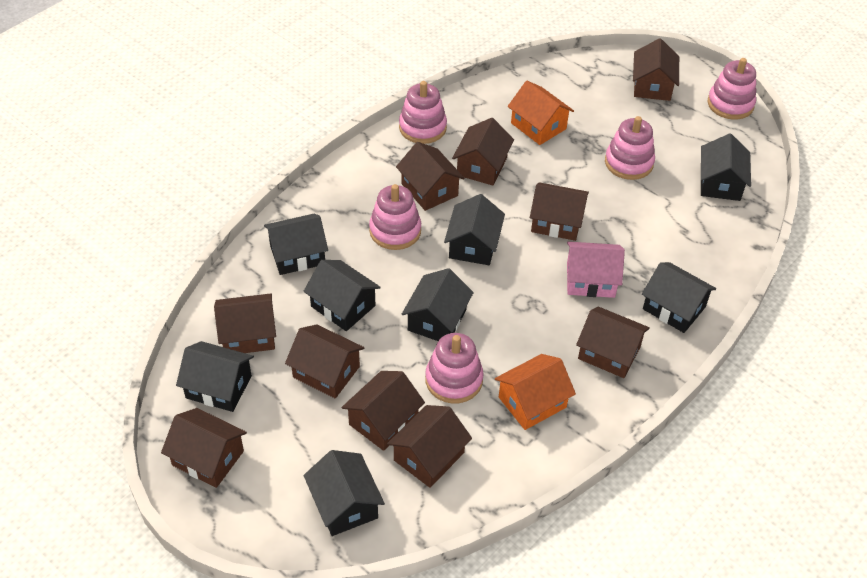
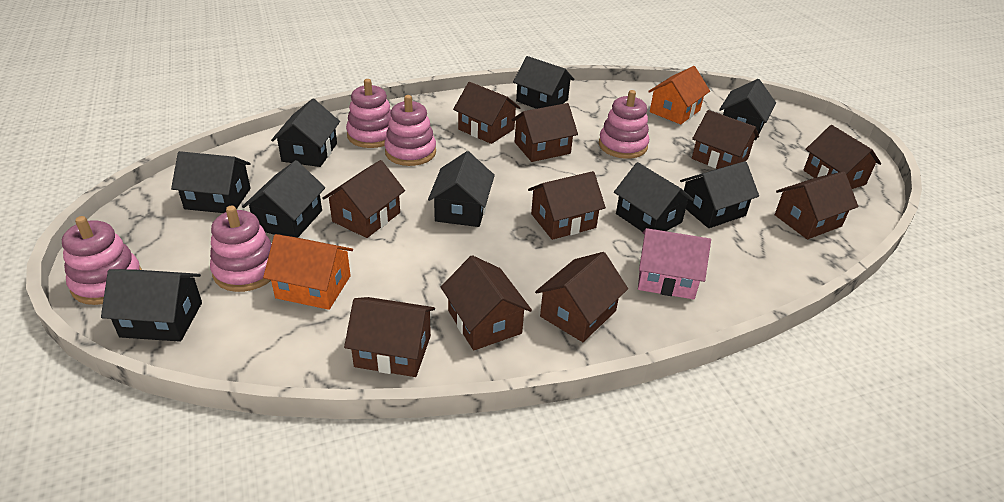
black house: 8 -> 9

